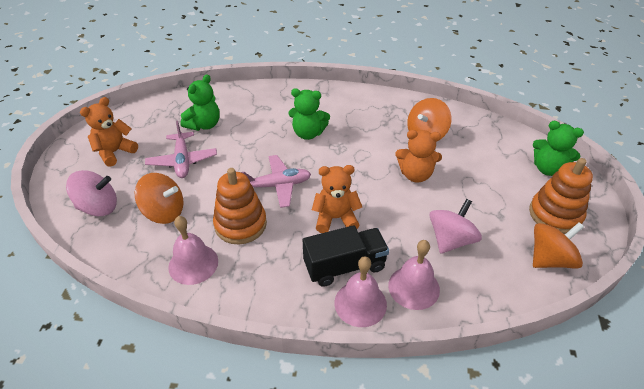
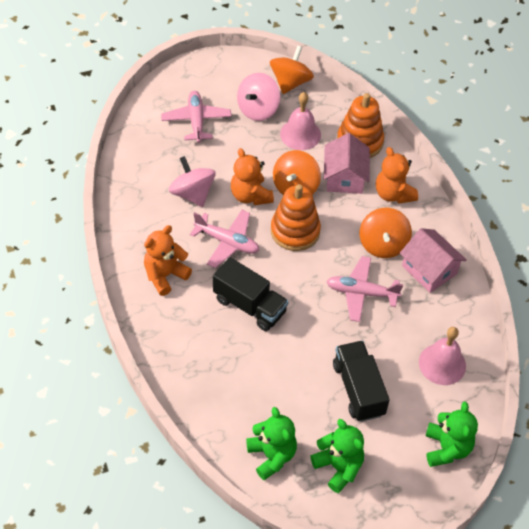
black truck: 1 -> 2
pink bell: 3 -> 2
pink house: 0 -> 2
pink plane: 2 -> 3

